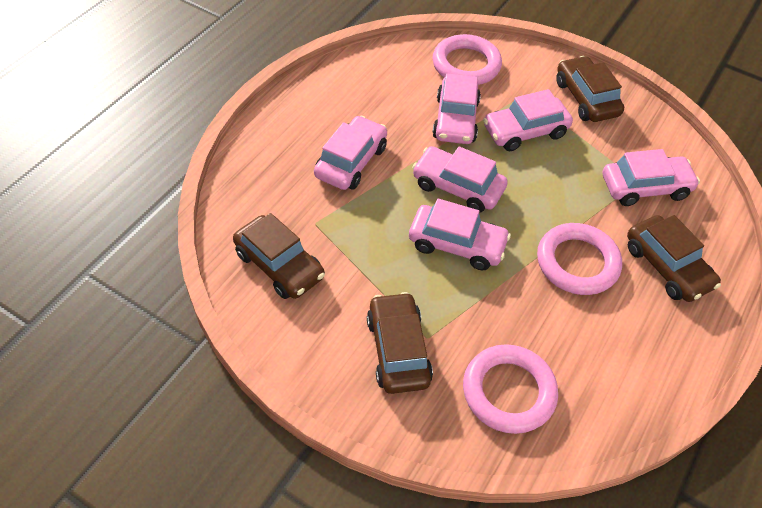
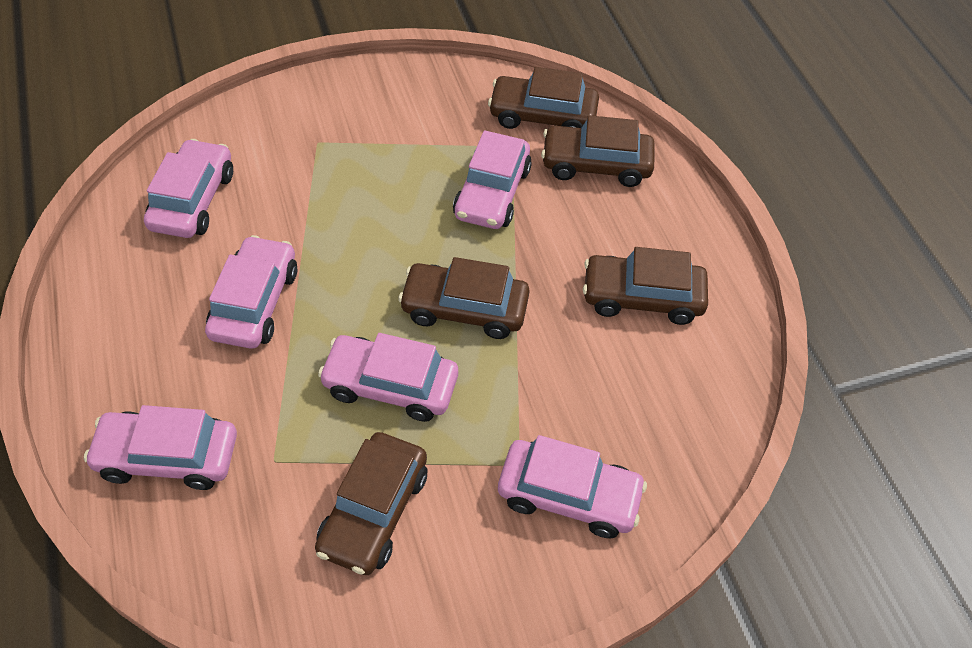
brown car: 4 -> 5
pink ring: 3 -> 0

